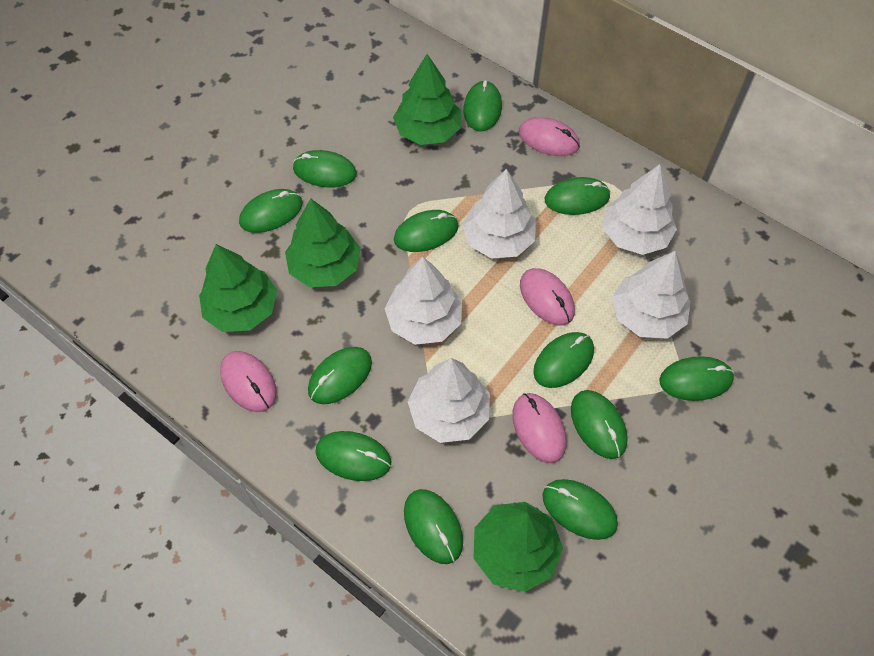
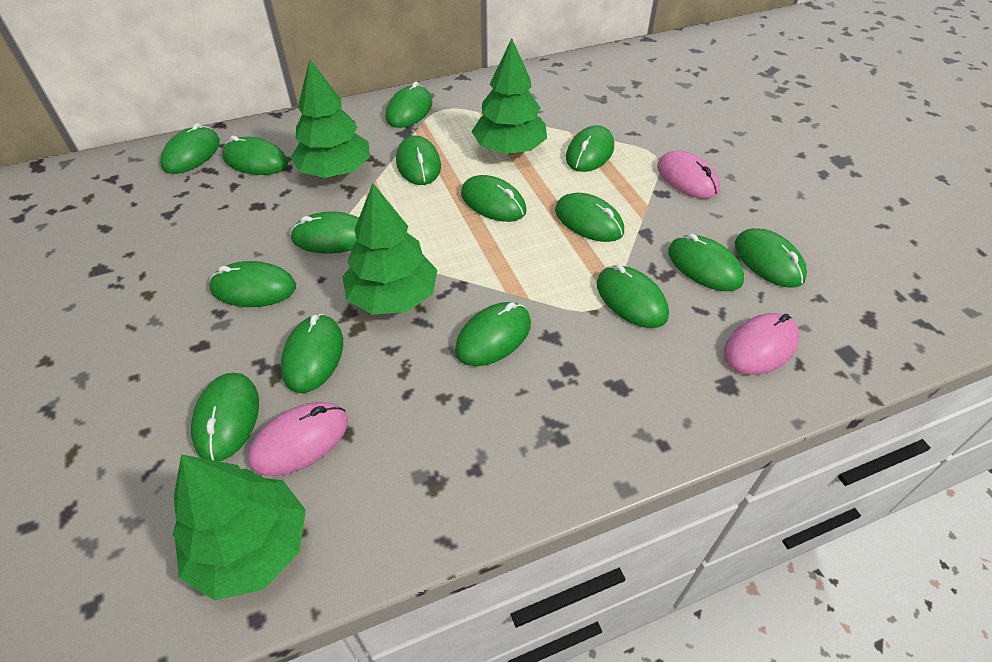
green mouse: 12 -> 15
pink mouse: 4 -> 3
white tree: 5 -> 0

